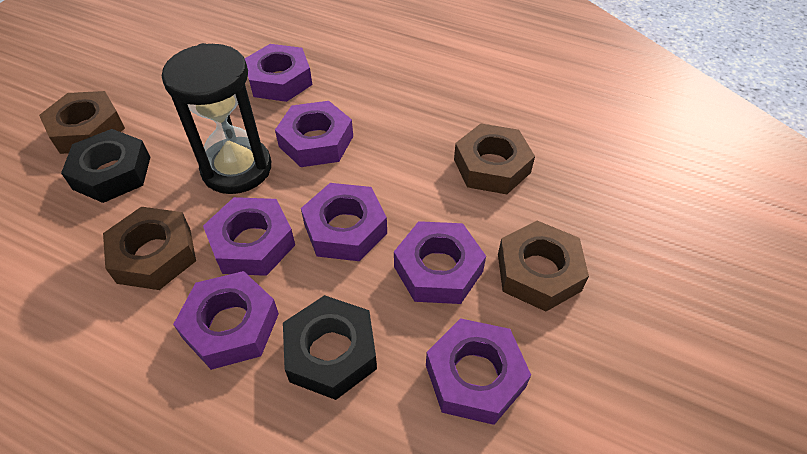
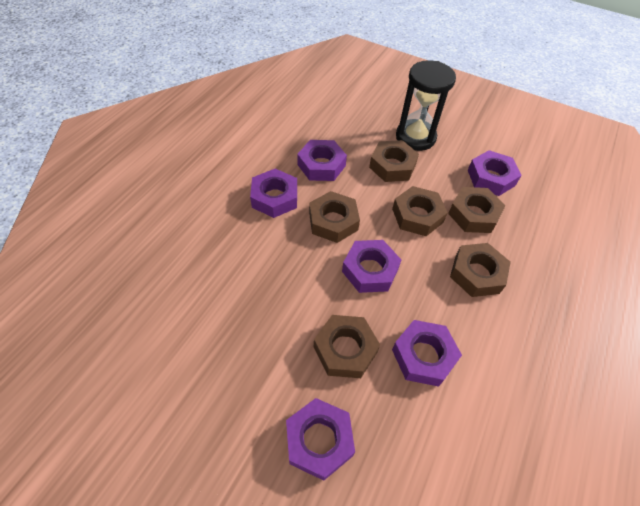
black nut: 2 -> 0
brown nut: 4 -> 6
purple nut: 7 -> 6

